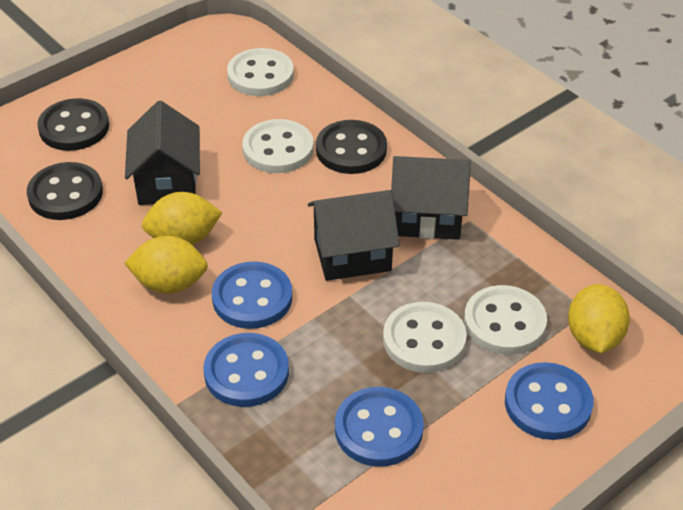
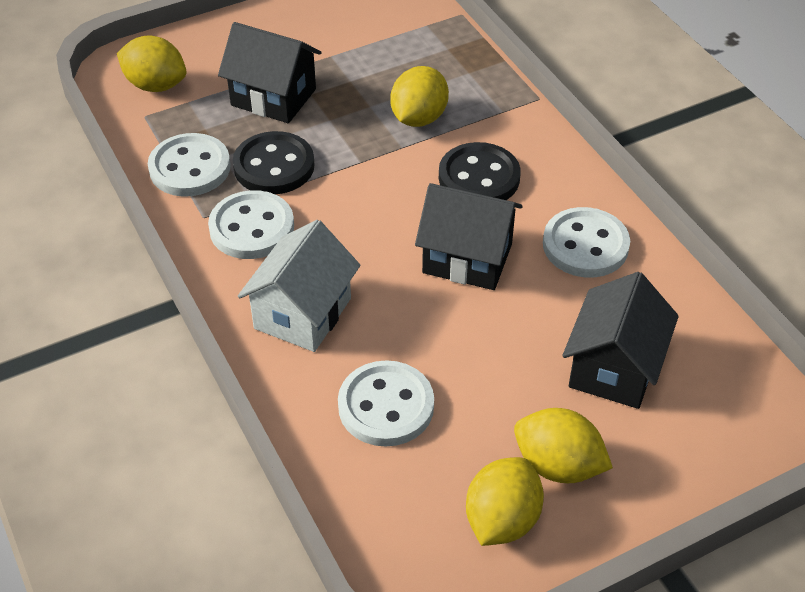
black button: 3 -> 2
blue button: 4 -> 0
white house: 0 -> 1
yellow lemon: 3 -> 4

